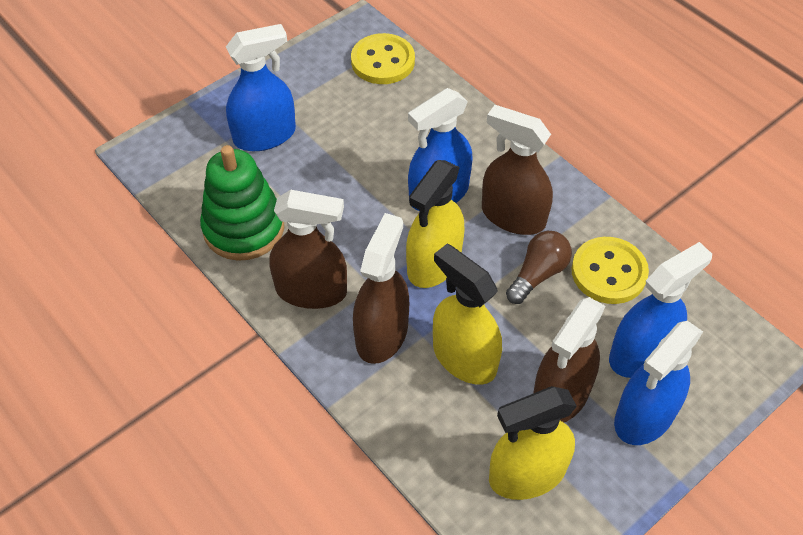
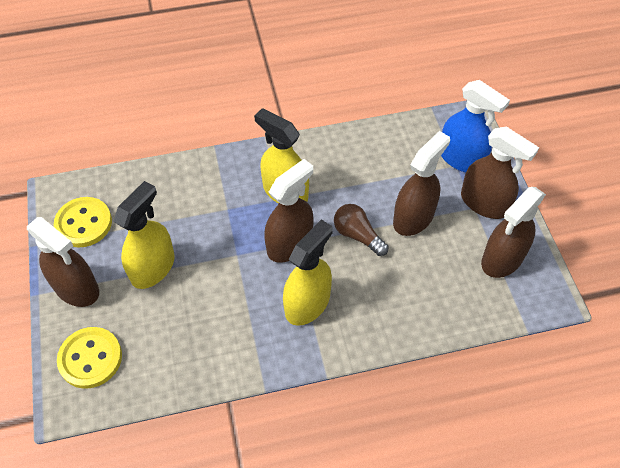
blue spray bottle: 4 -> 1
brown spray bottle: 4 -> 5
green stacking toy: 1 -> 0

